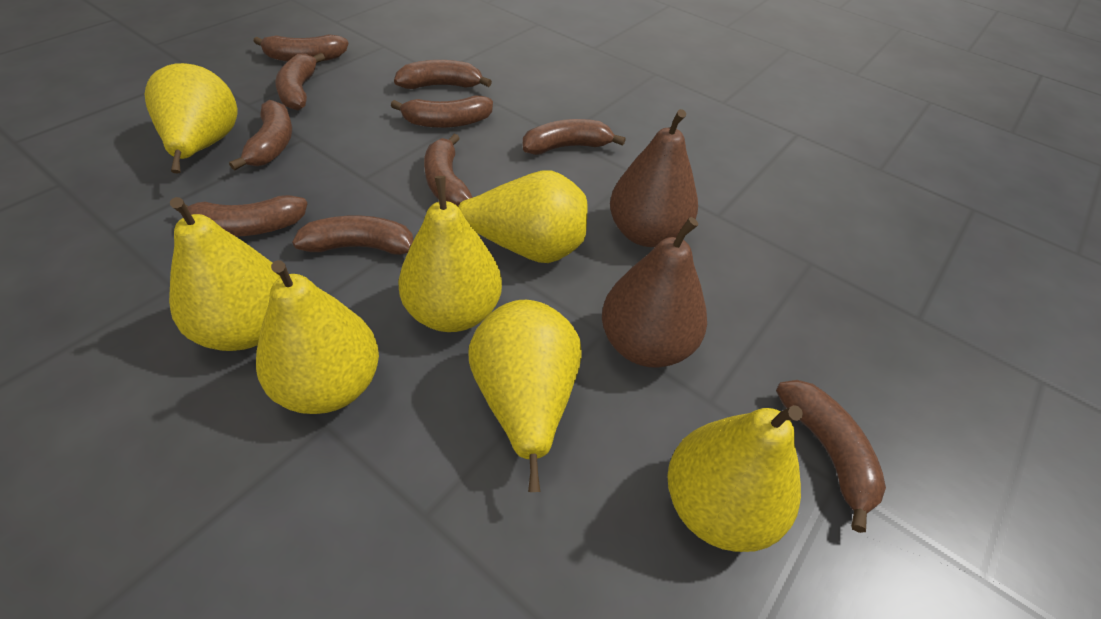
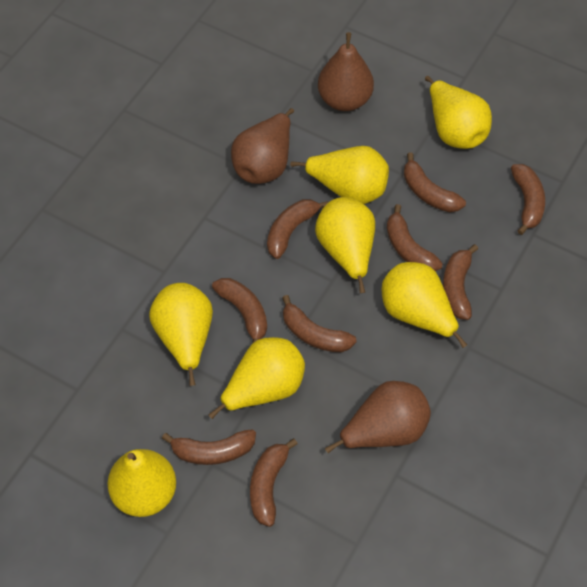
brown banana: 10 -> 9
brown pear: 2 -> 3

